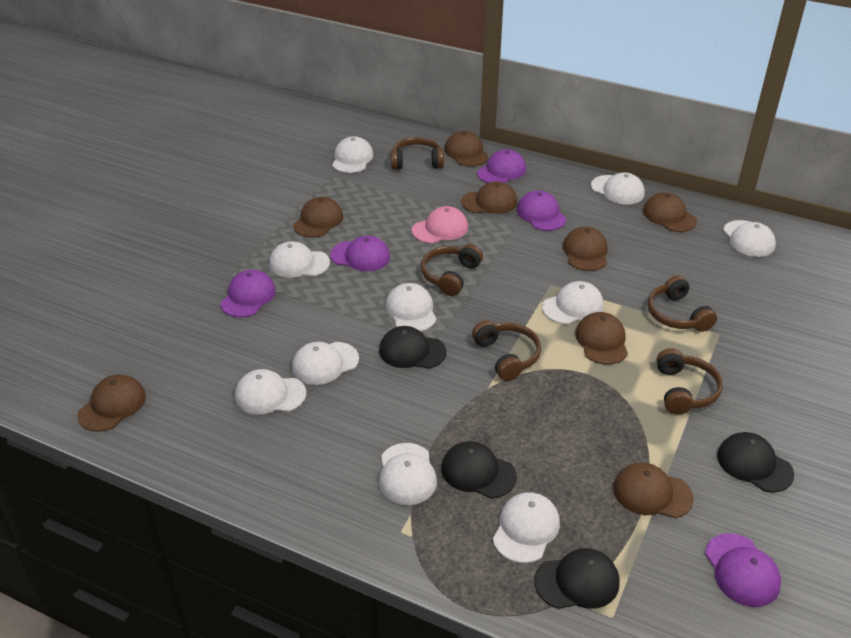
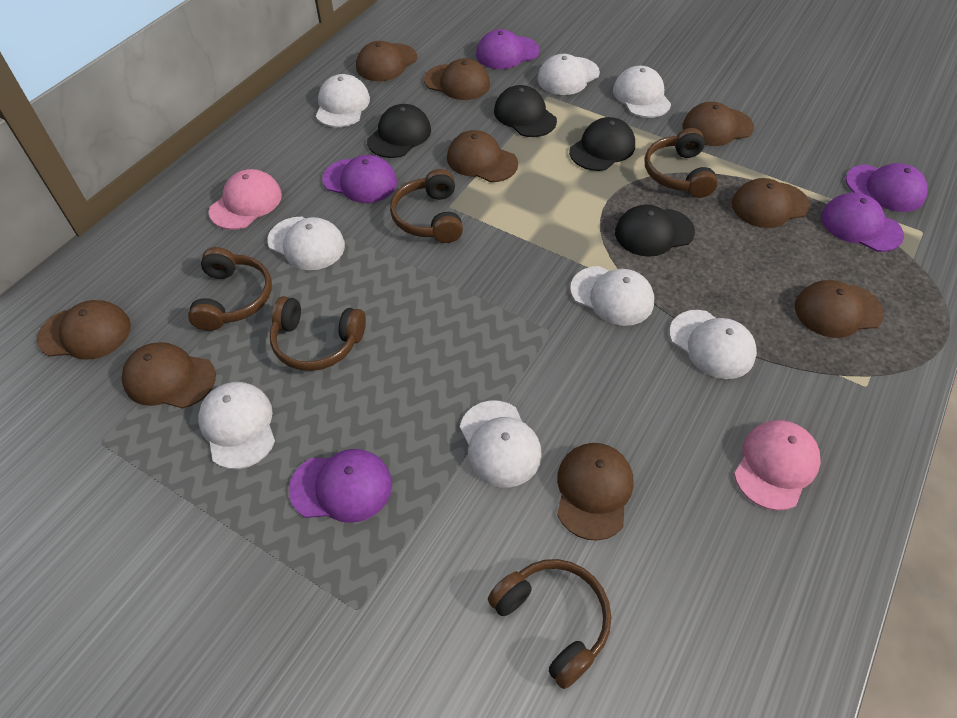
brown cap: 8 -> 9
pink cap: 1 -> 2
white cap: 10 -> 8

